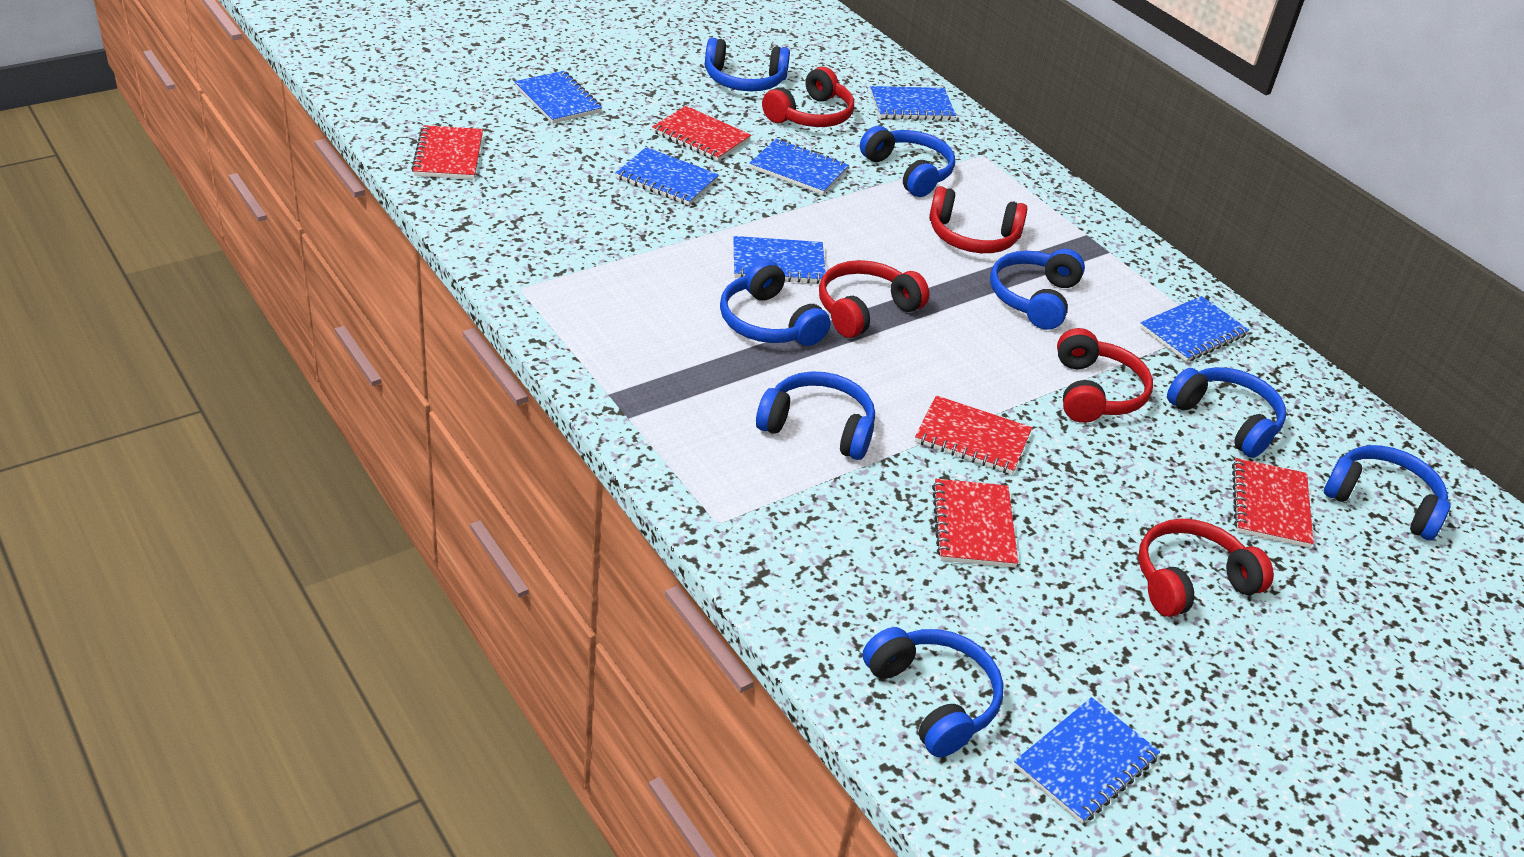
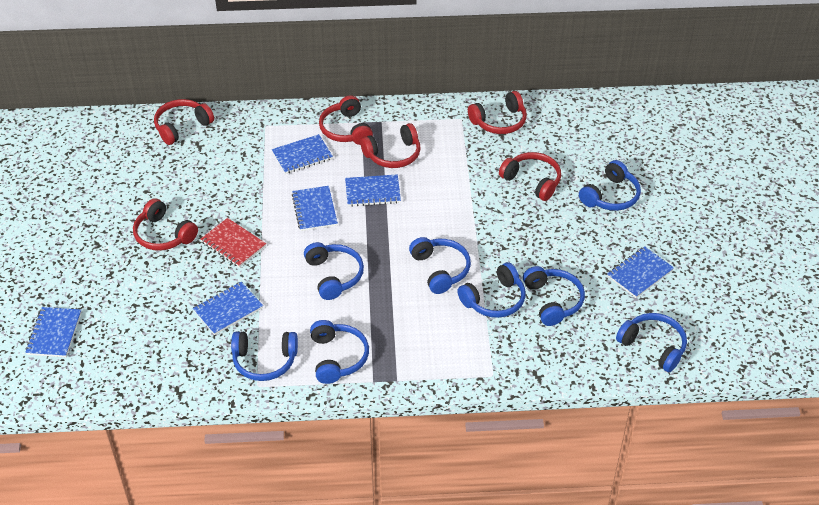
blue notebook: 7 -> 6
red headphones: 5 -> 6
red notebook: 5 -> 1

